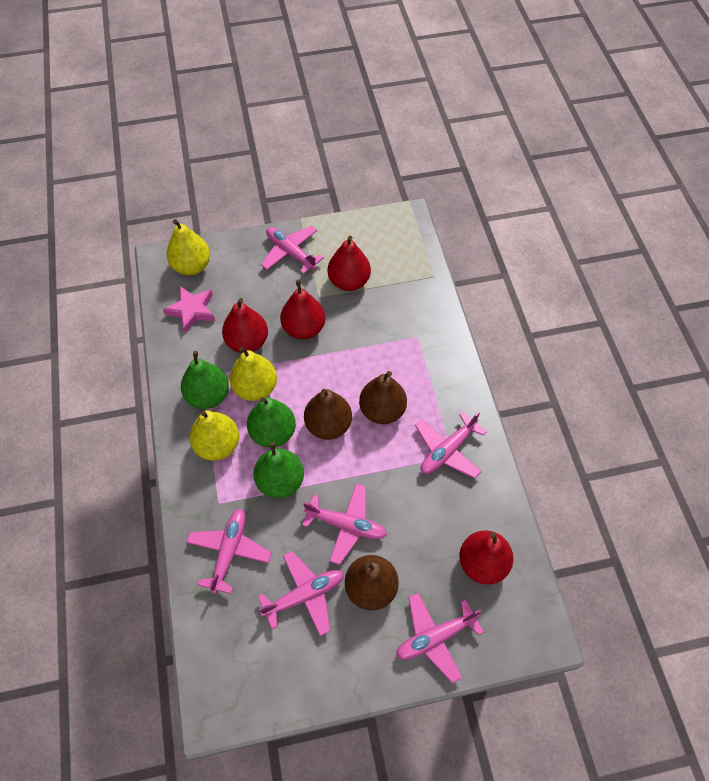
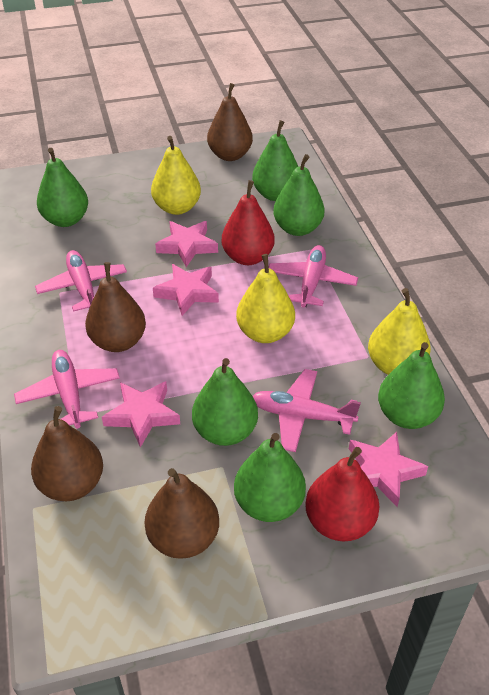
brown pear: 3 -> 4
green pear: 3 -> 6
pink plane: 6 -> 4
pink star: 1 -> 4
red pear: 4 -> 2

